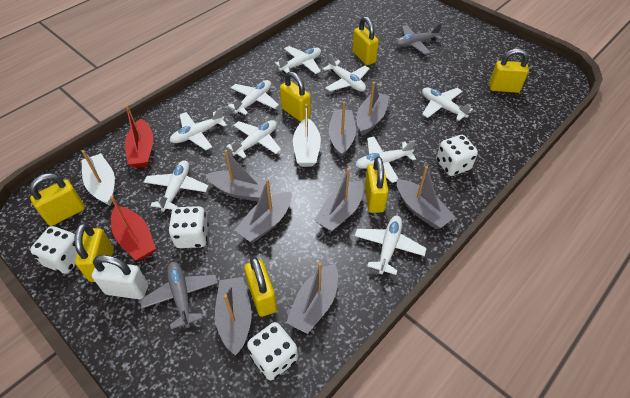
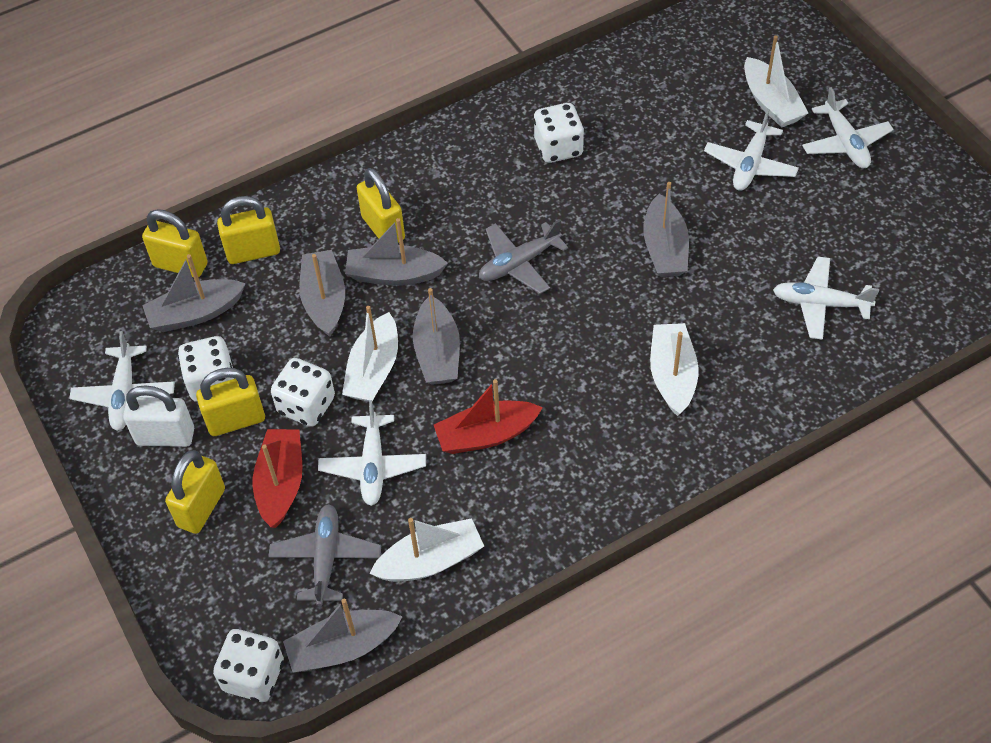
grey boat: 8 -> 6
white boat: 2 -> 4
white plane: 9 -> 5
yellow padlock: 7 -> 5

